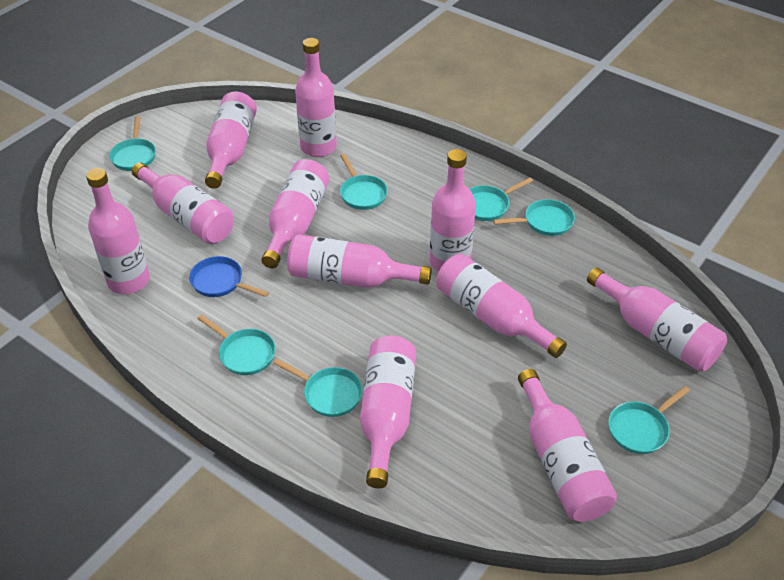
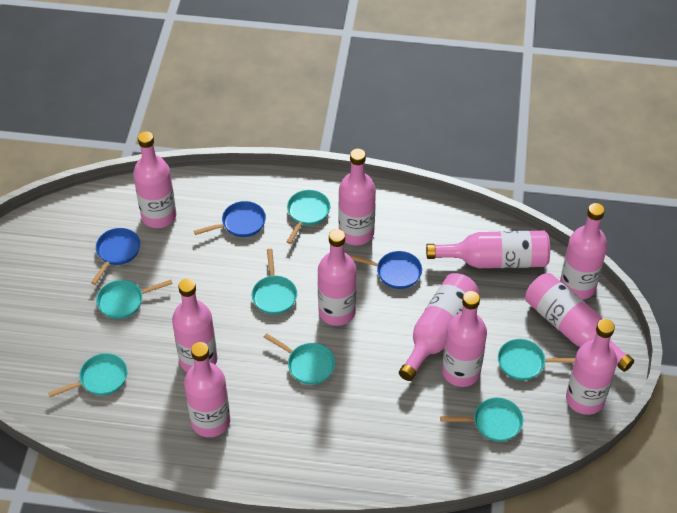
blue pan: 1 -> 3

